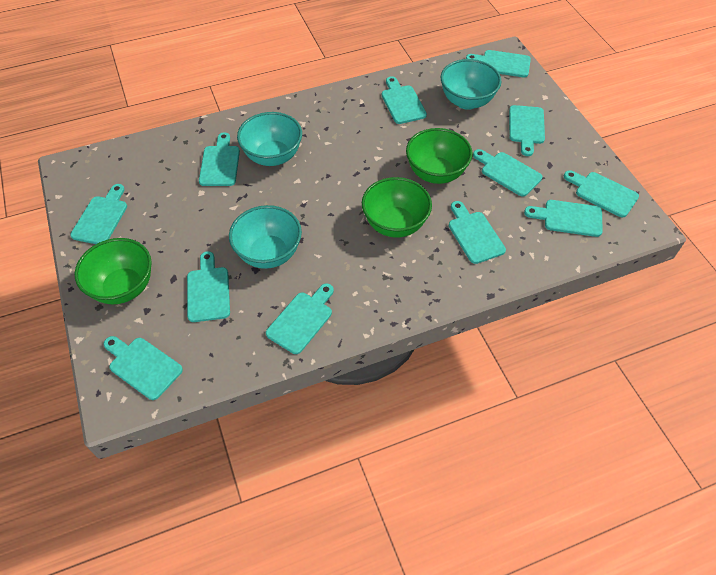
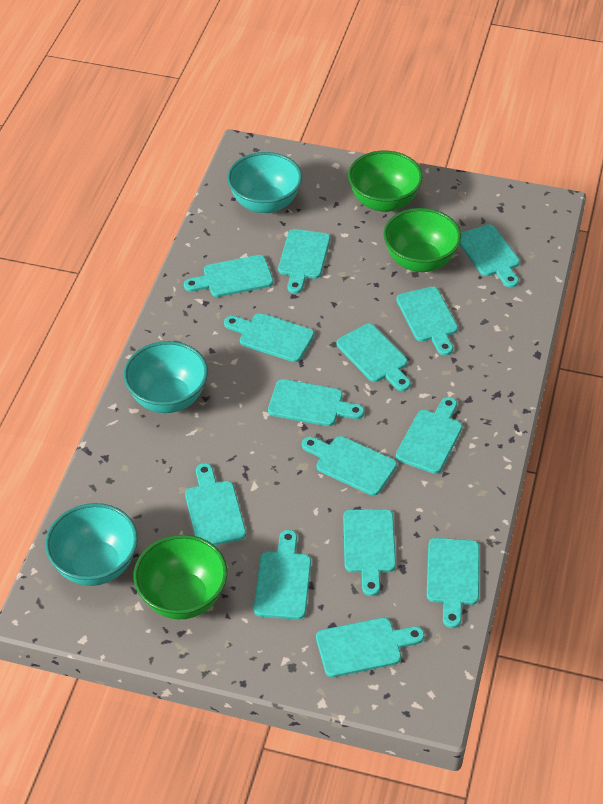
turquoise cutting board: 12 -> 14

